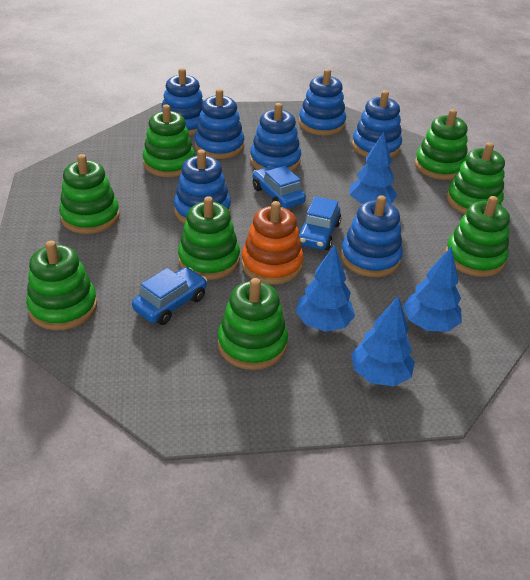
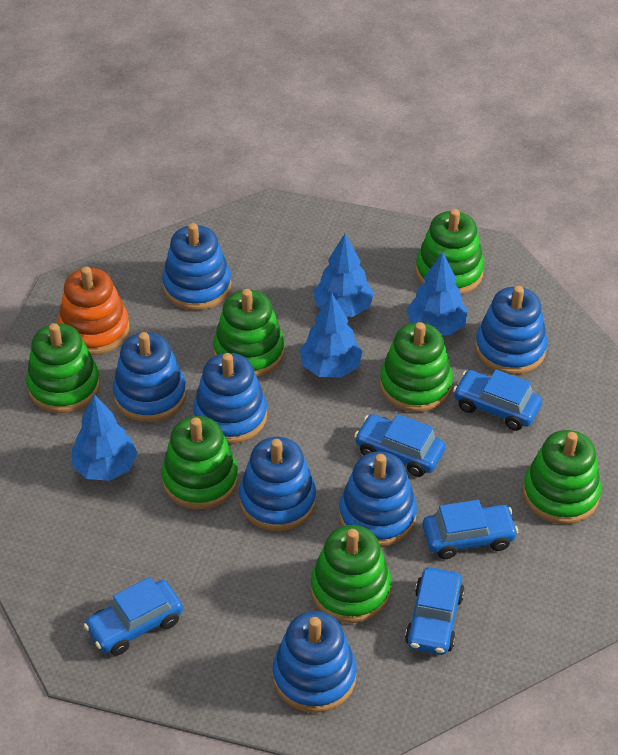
blue car: 3 -> 5
green stacking toy: 8 -> 7

